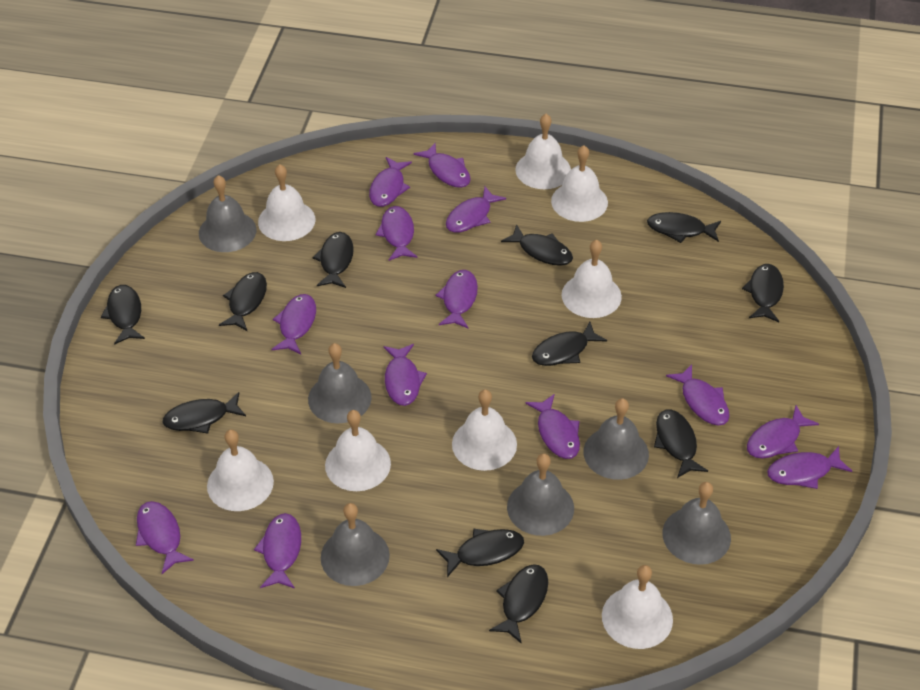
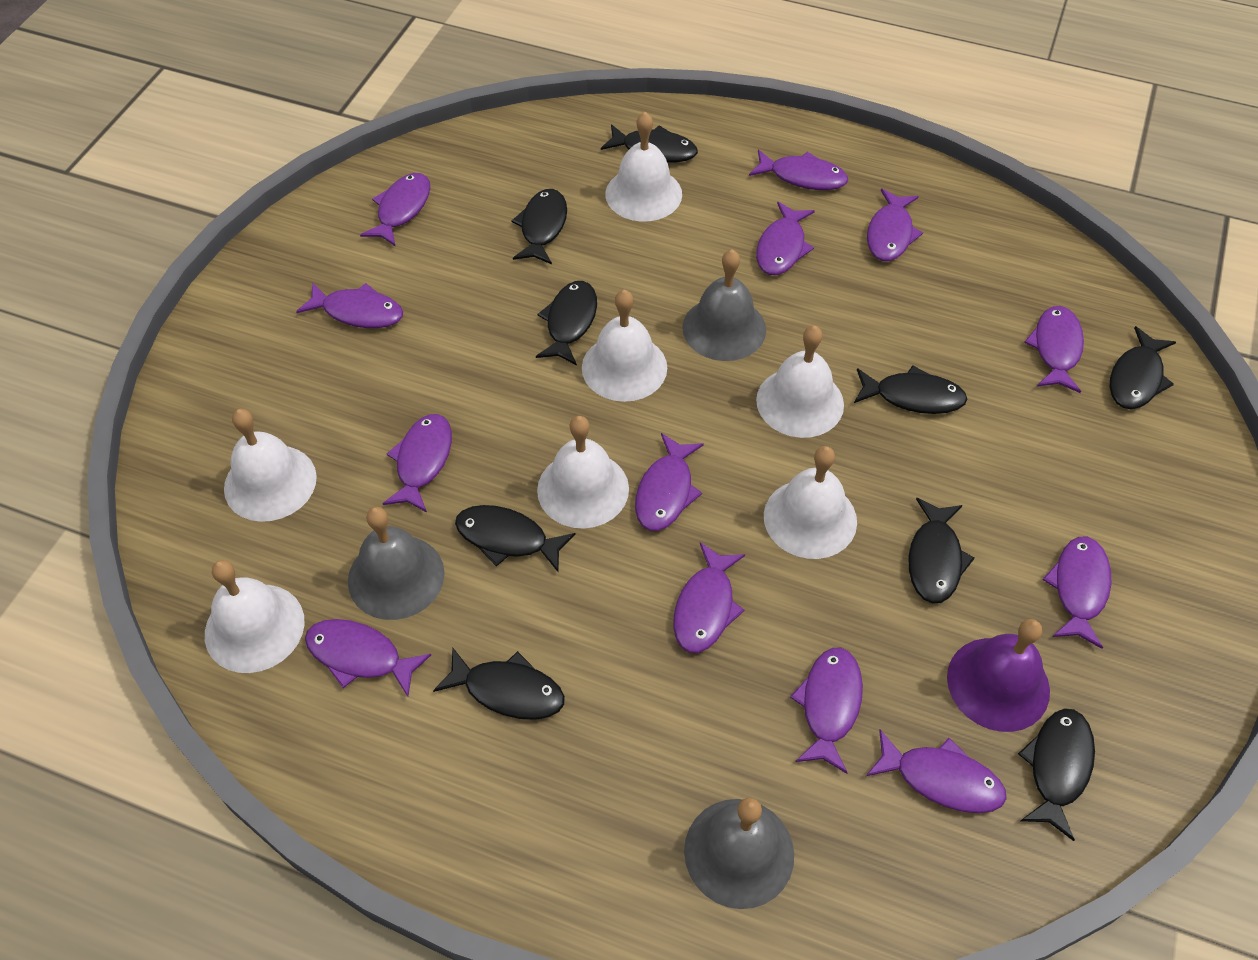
black fish: 11 -> 9
grey bell: 6 -> 3
purple bell: 0 -> 1
white bell: 8 -> 7

